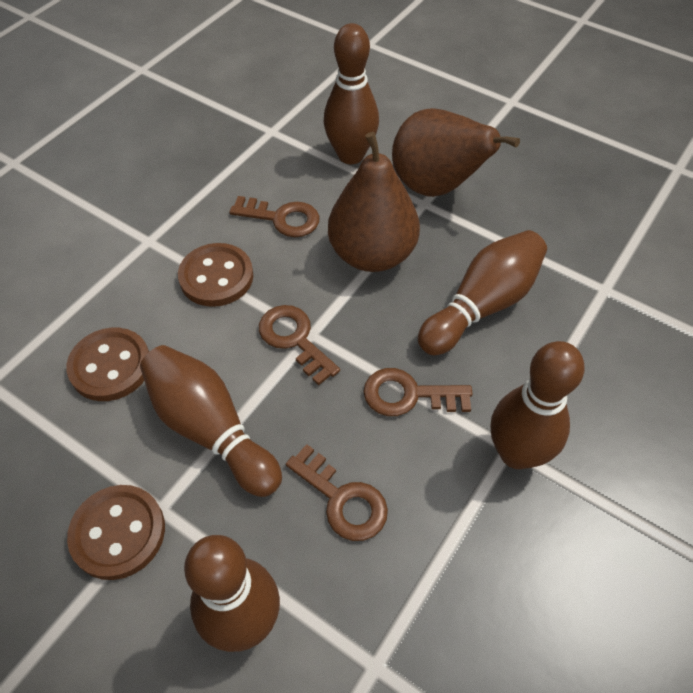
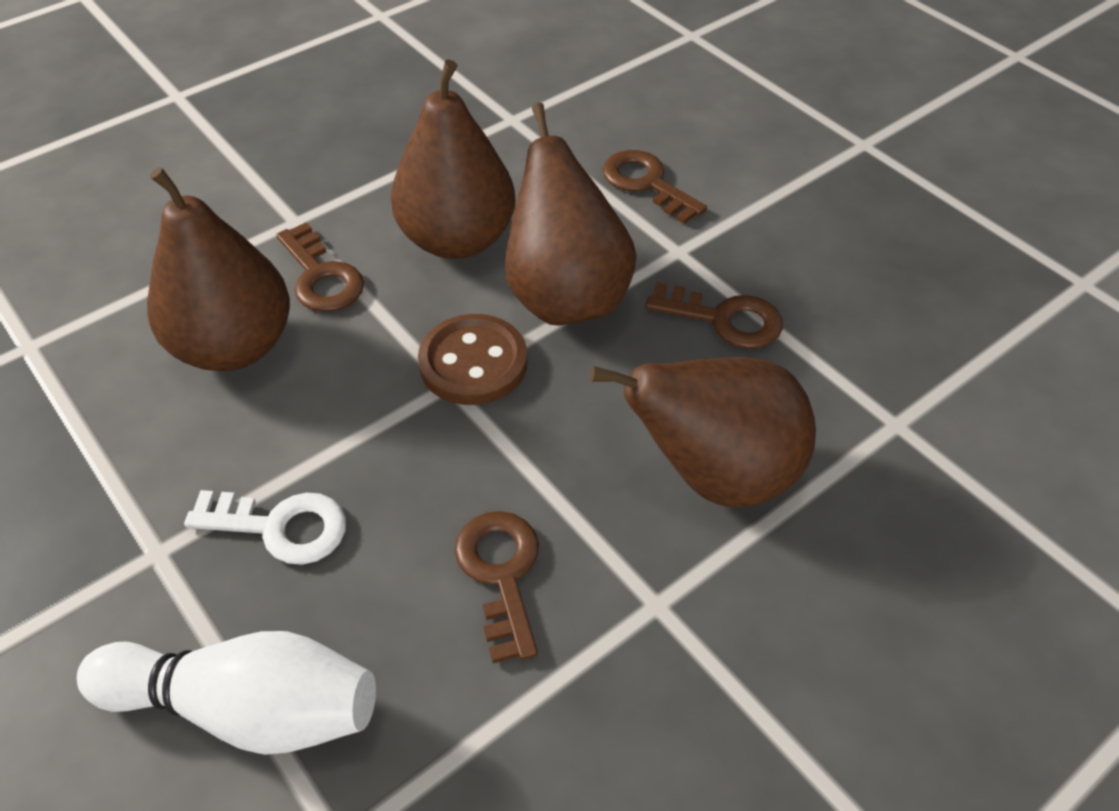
brown bowling pin: 5 -> 0
brown button: 3 -> 1
brown pear: 2 -> 4
white bowling pin: 0 -> 1
white key: 0 -> 1

